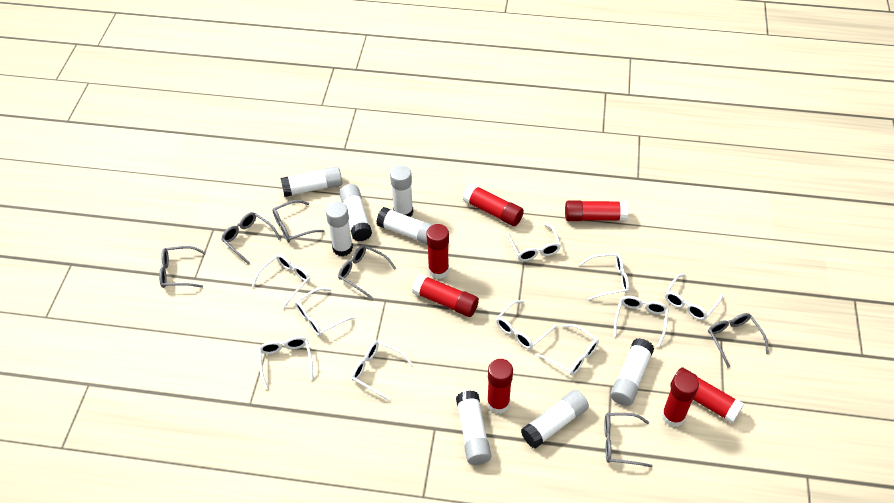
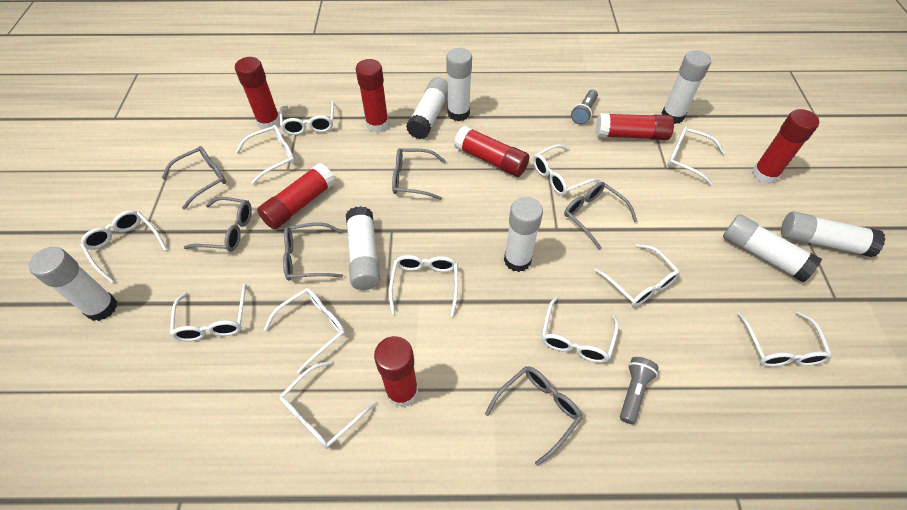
grey flashlight: 0 -> 2
white glasses: 10 -> 12

